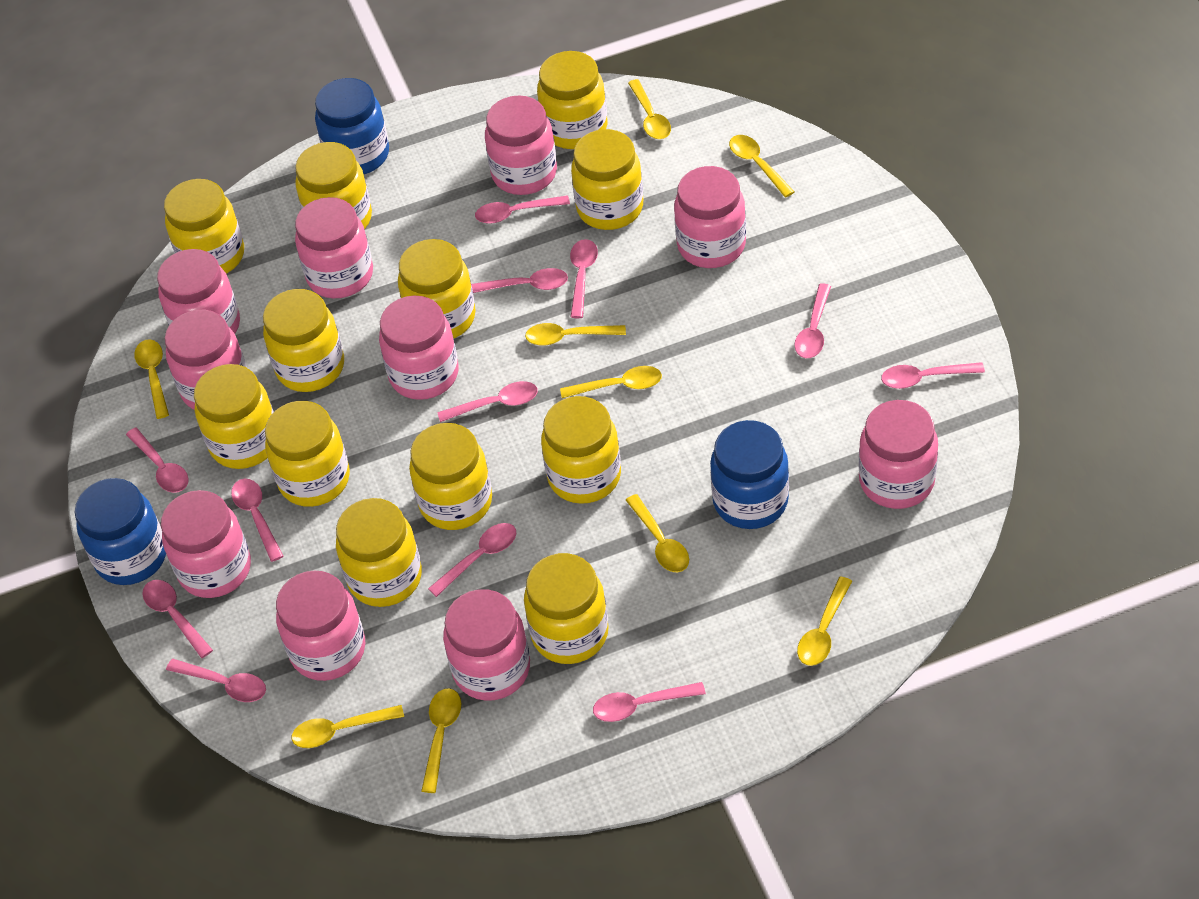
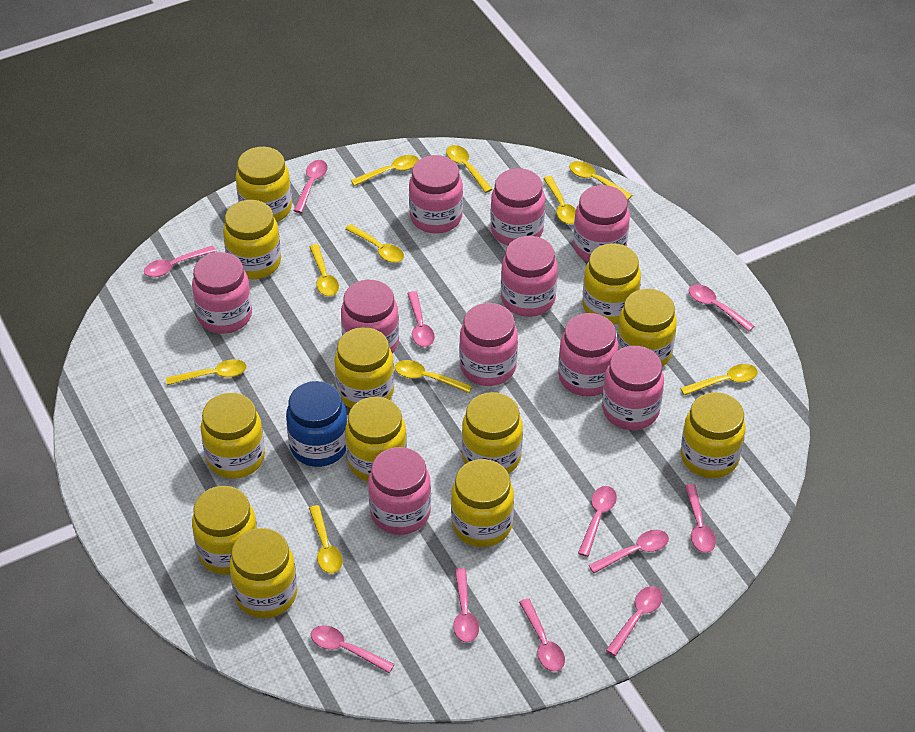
blue jar: 3 -> 1
pink spoon: 12 -> 11
yellow spoon: 9 -> 10

